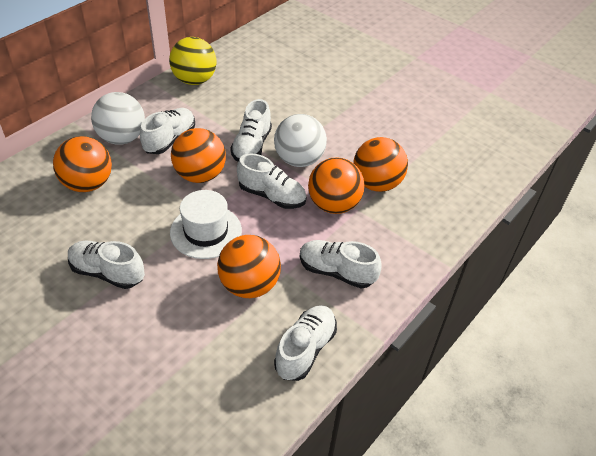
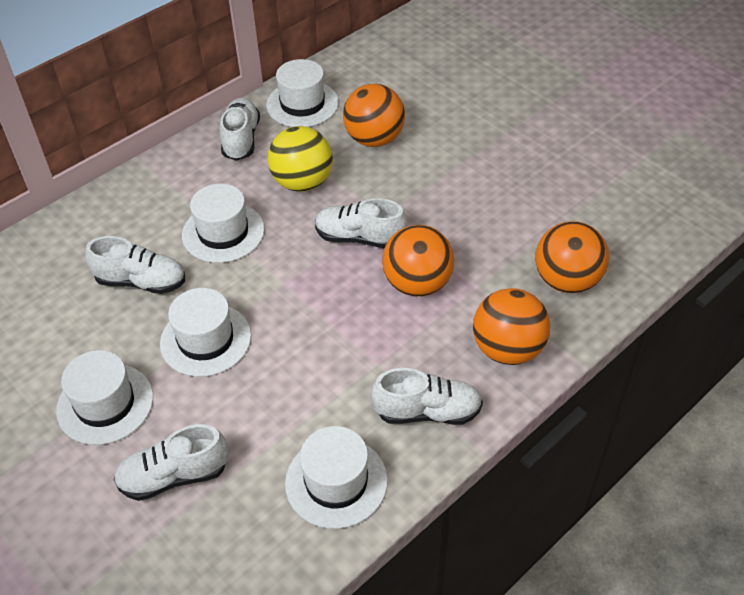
orange ball: 5 -> 4
white ball: 2 -> 0
white hat: 1 -> 5
white shoe: 6 -> 5

